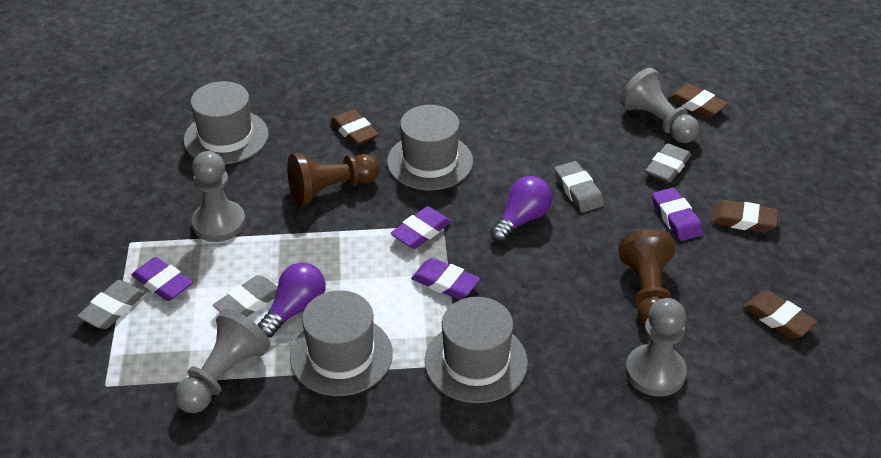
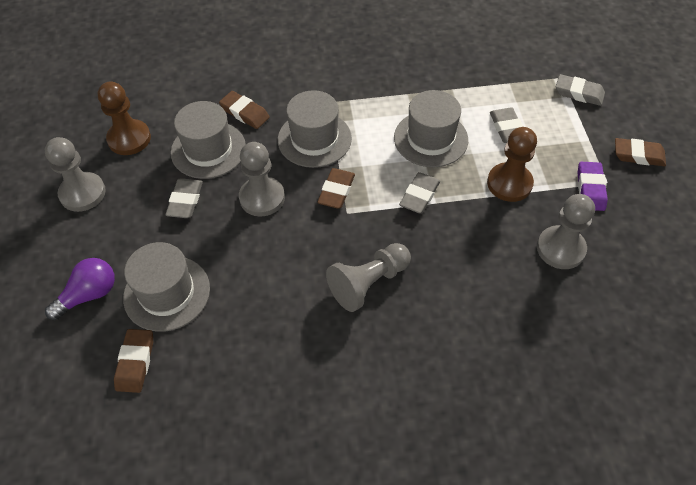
purple eraser: 4 -> 1
purple light bulb: 2 -> 1

